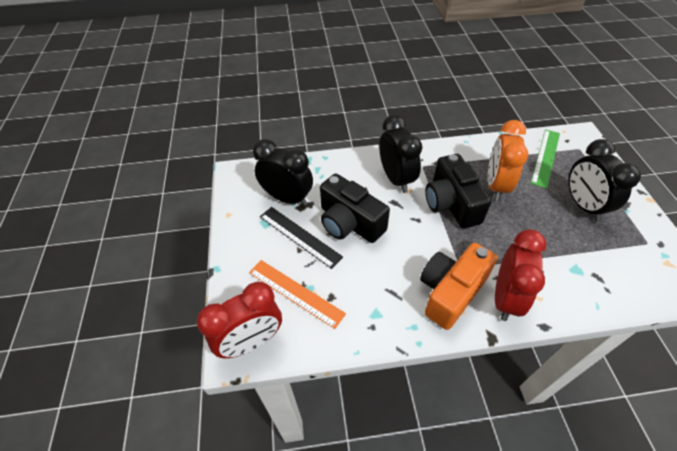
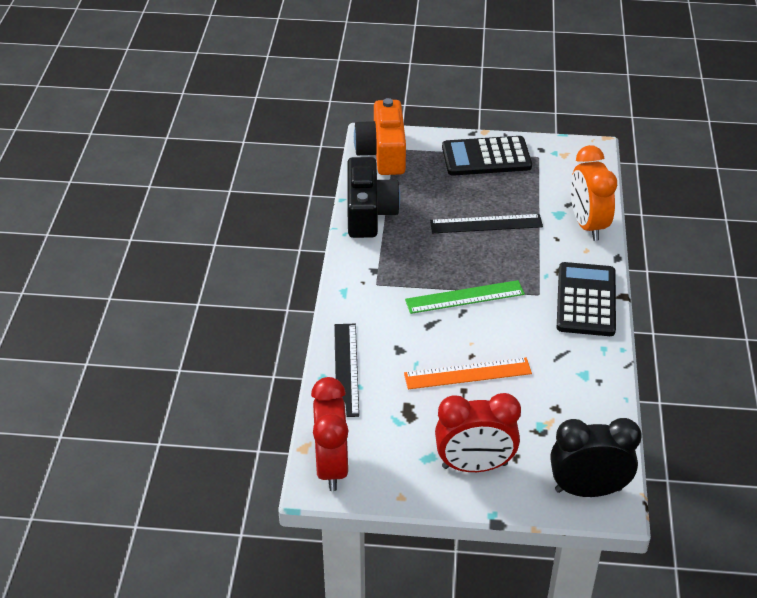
black calculator: 0 -> 2
black camera: 2 -> 1
black clock: 3 -> 1
black ruler: 1 -> 2

